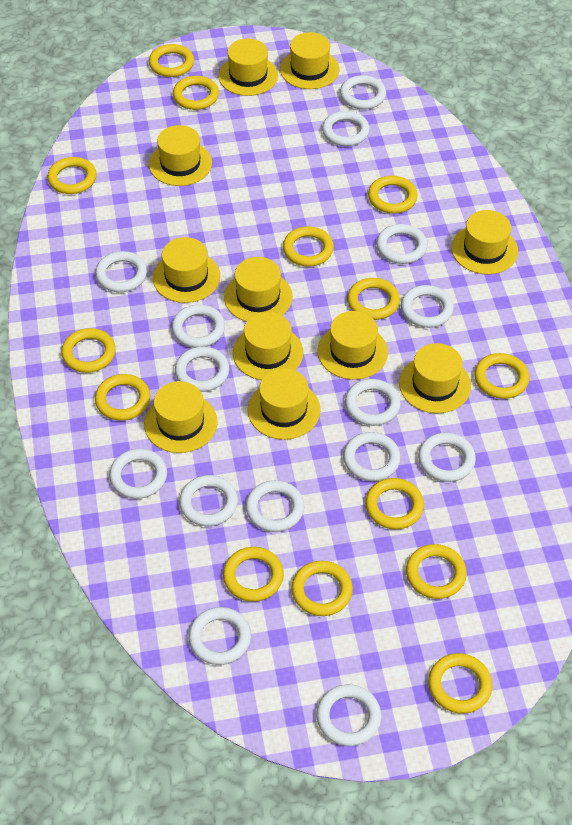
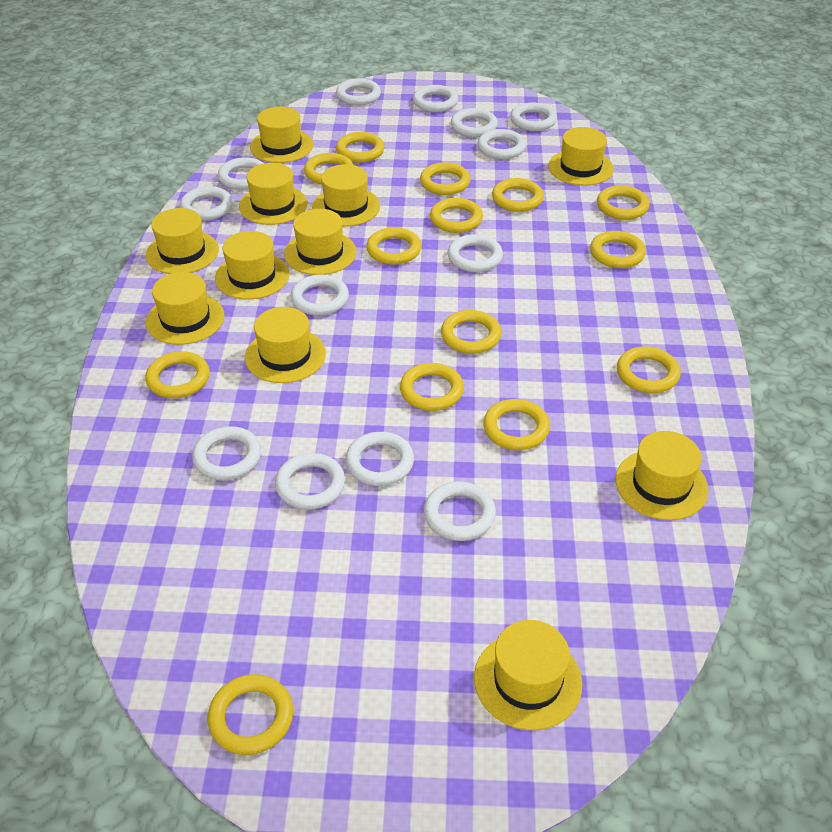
white ring: 15 -> 13

